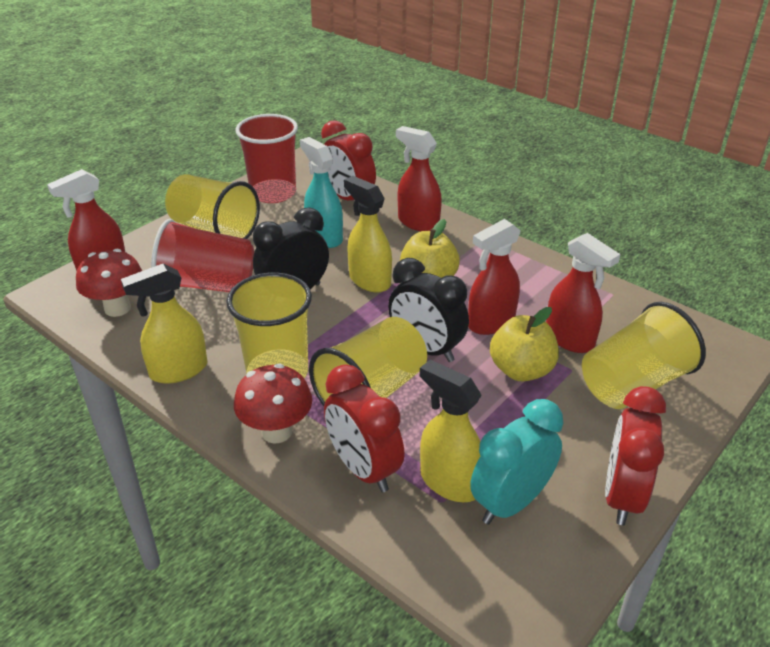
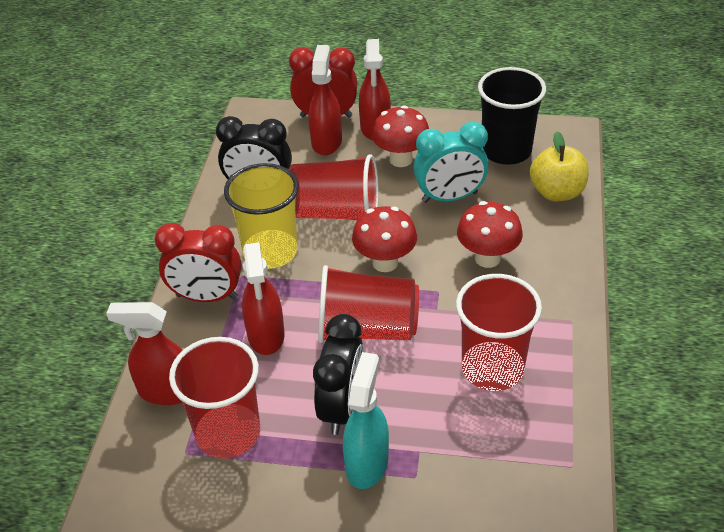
black cup: 0 -> 1
red clock: 3 -> 2
red cup: 2 -> 4
red mushroom: 2 -> 3
yellow apple: 2 -> 1
yellow cup: 4 -> 1
yellow spray bottle: 3 -> 0

